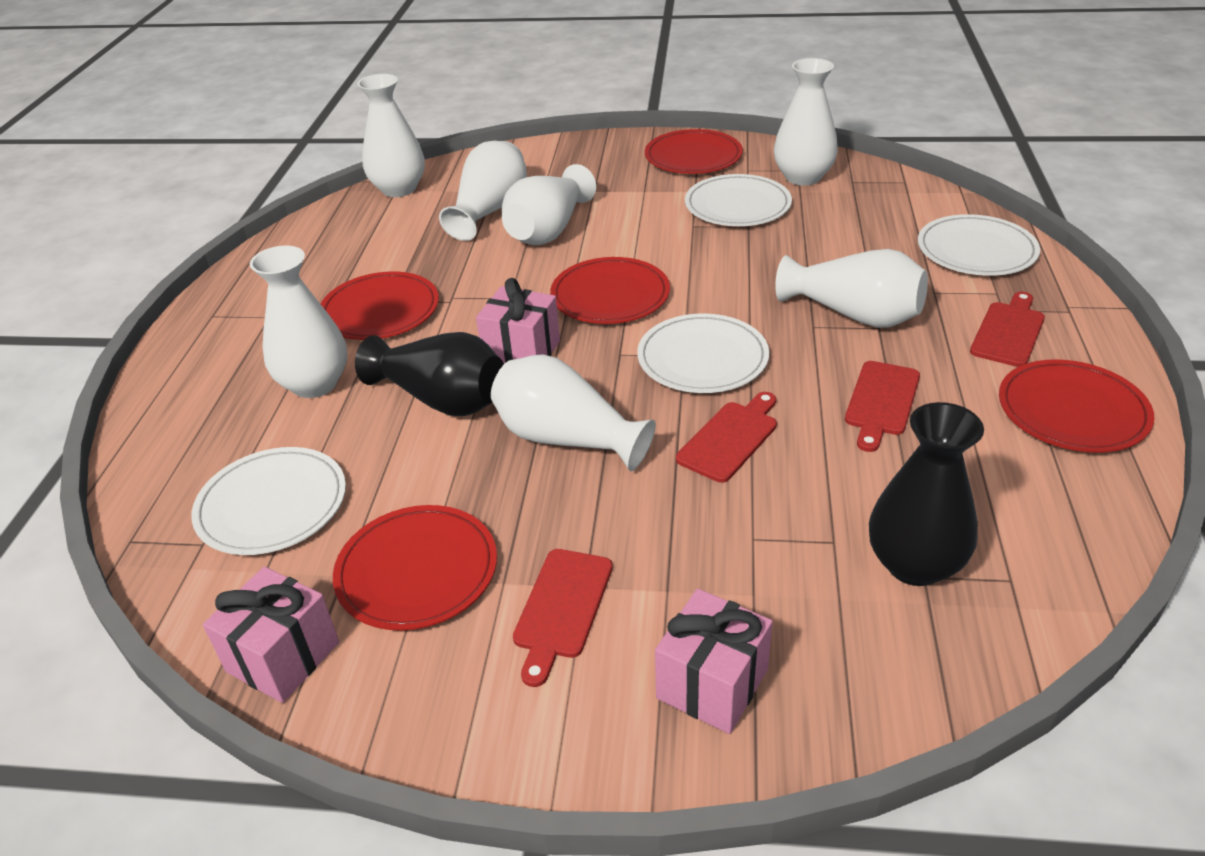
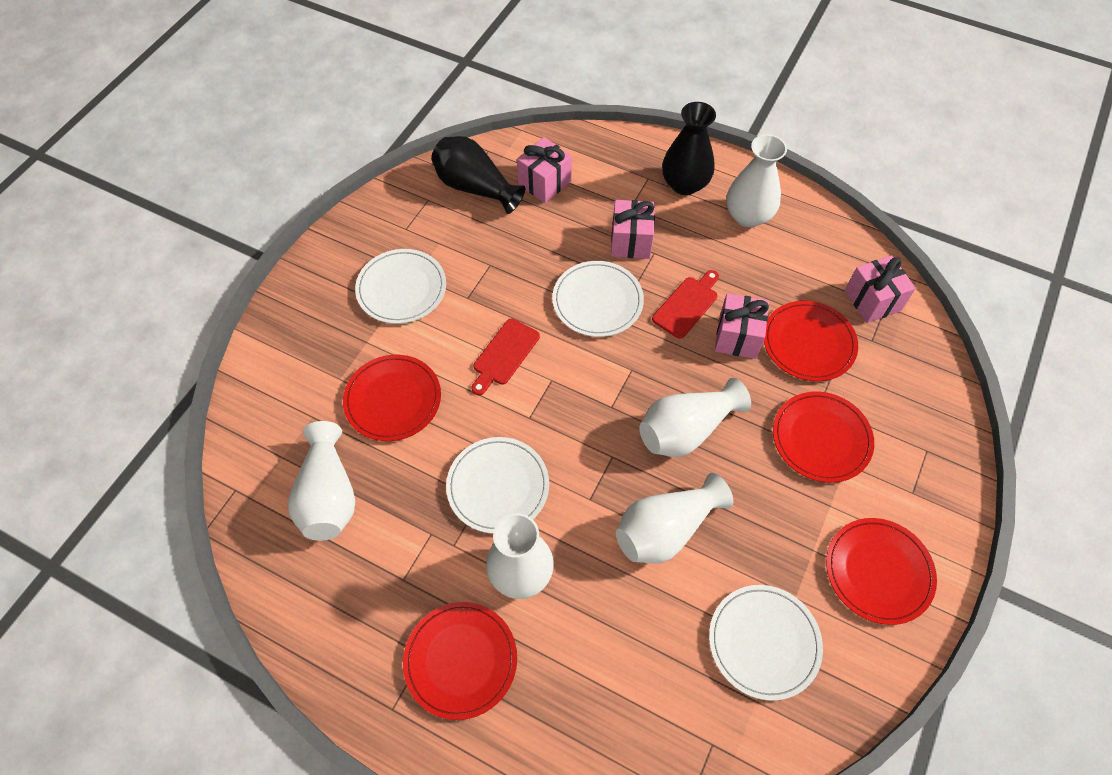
pink gift: 3 -> 4
red cutting board: 4 -> 2
white vase: 7 -> 5

